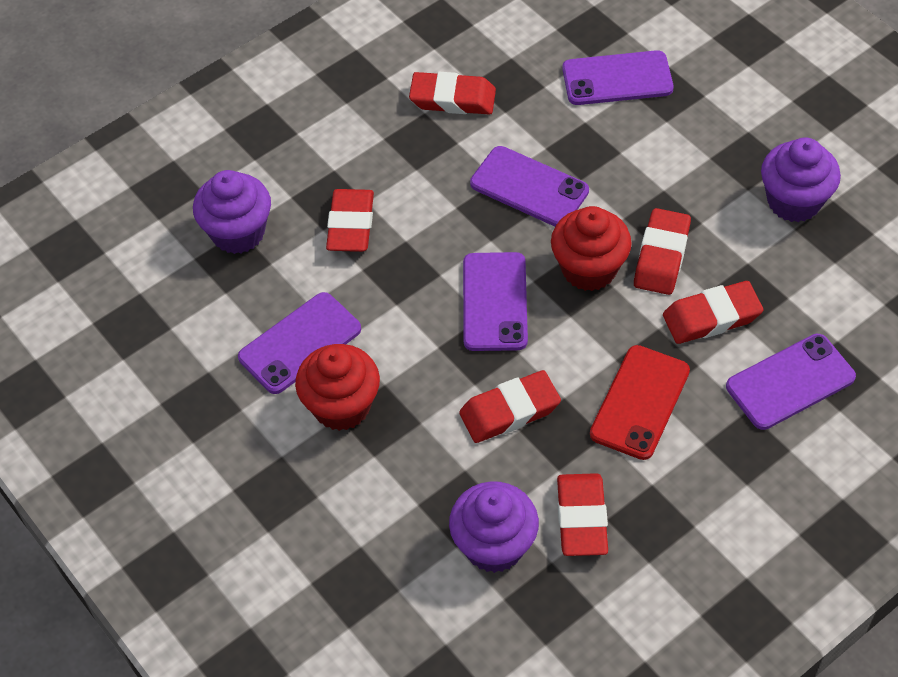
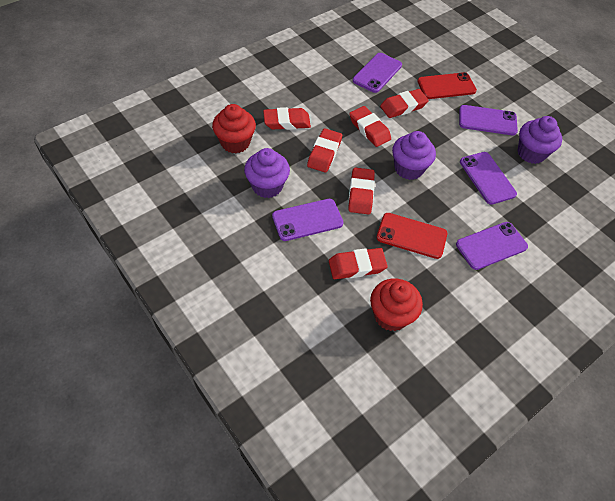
red phone: 1 -> 2

